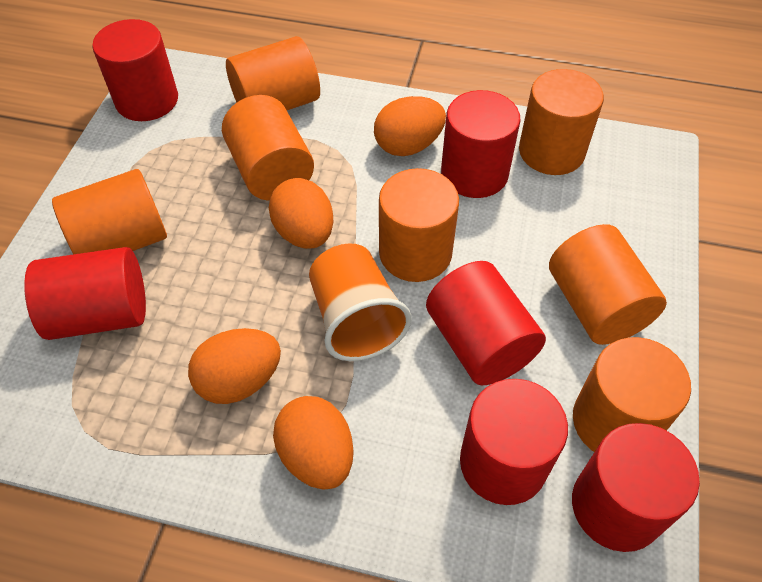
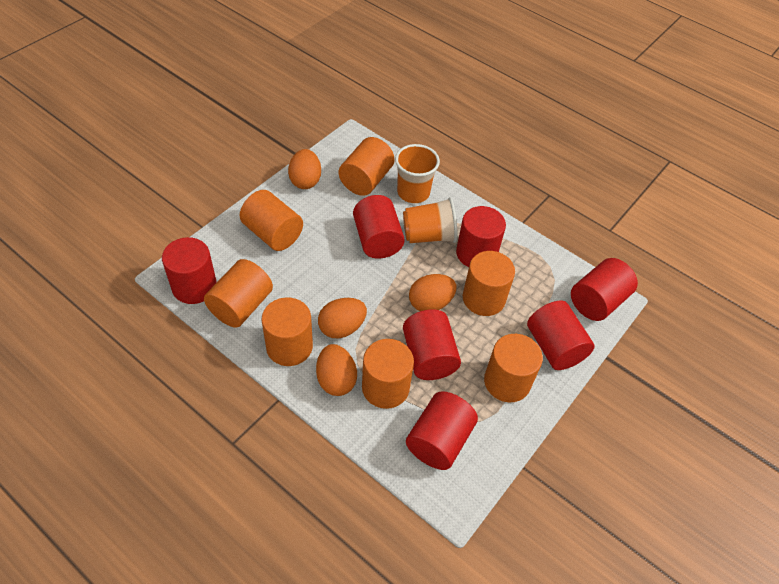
orange cup: 1 -> 2
red cylinder: 6 -> 7

